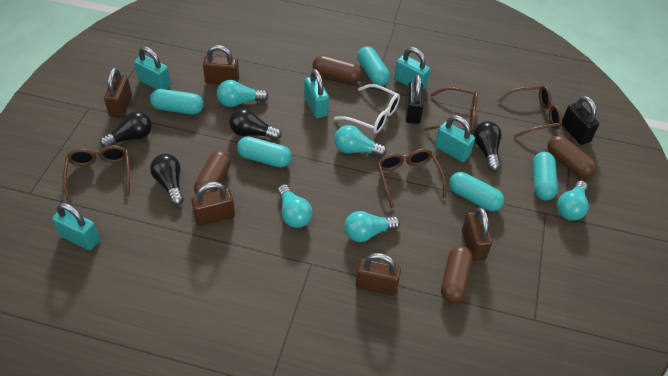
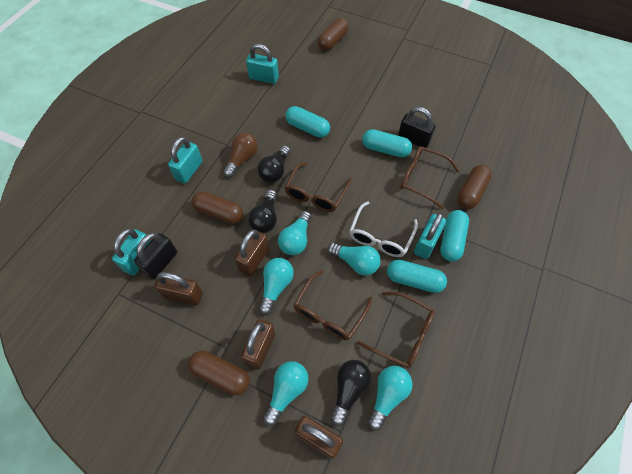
black light bulb: 4 -> 3
brown light bulb: 0 -> 1
brown padlock: 5 -> 4
turquoise capsule: 5 -> 4
turquoise padlock: 5 -> 4

